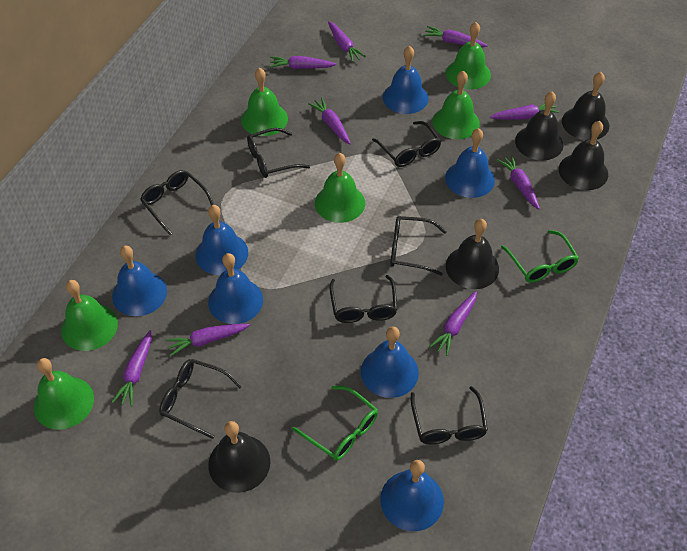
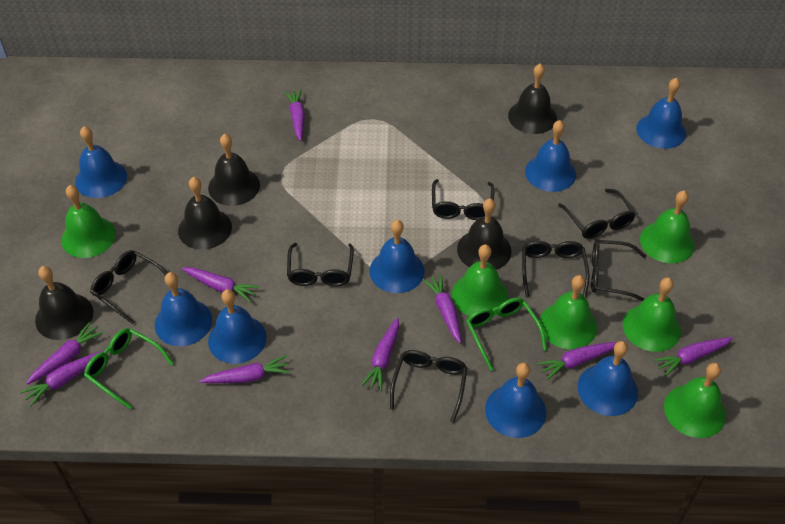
blue bell: 7 -> 8

